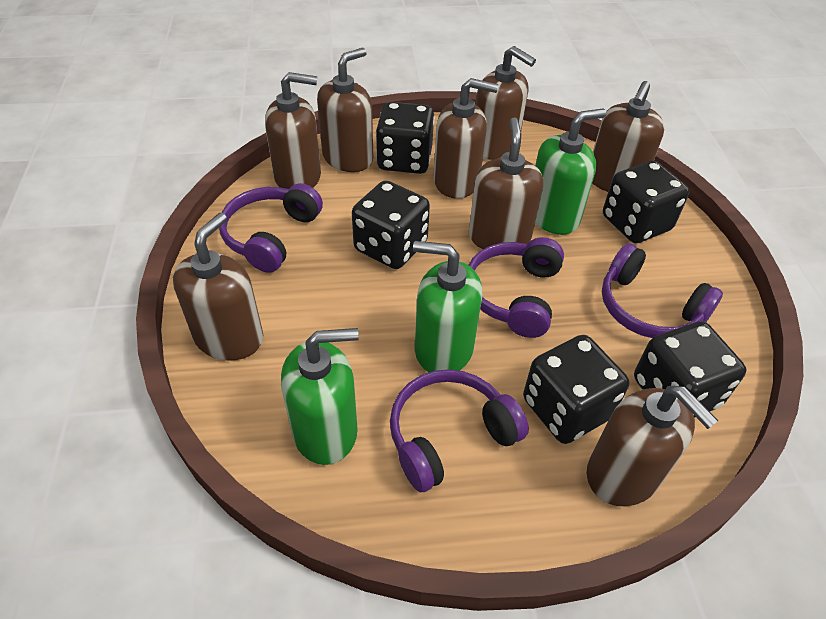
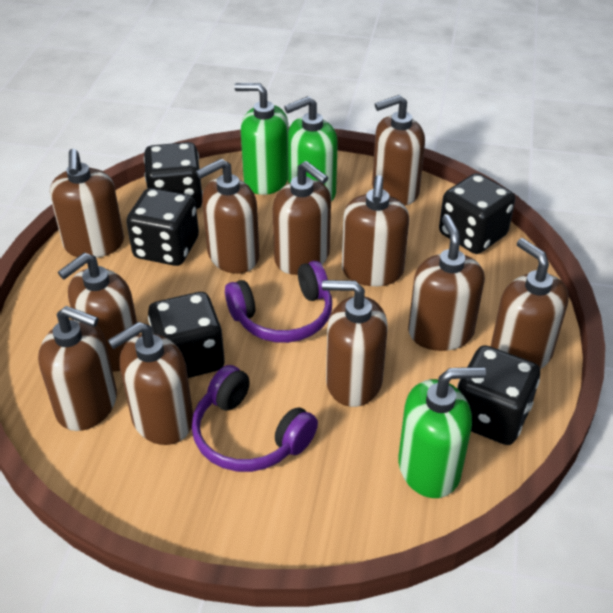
brown soap dispenser: 8 -> 11
purple headphones: 4 -> 2

